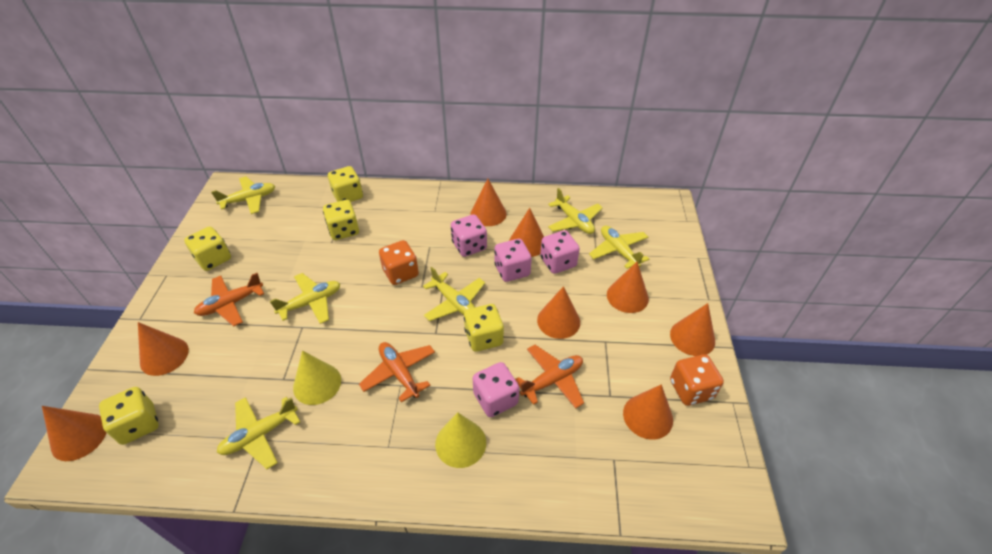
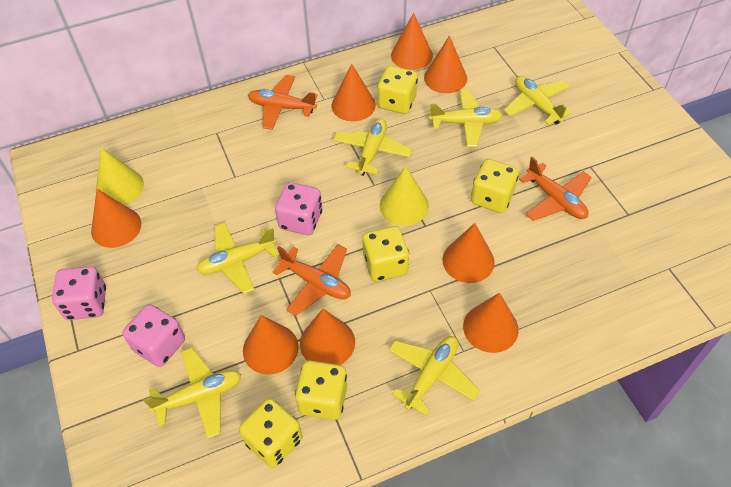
orange dice: 2 -> 0
pink dice: 4 -> 3

